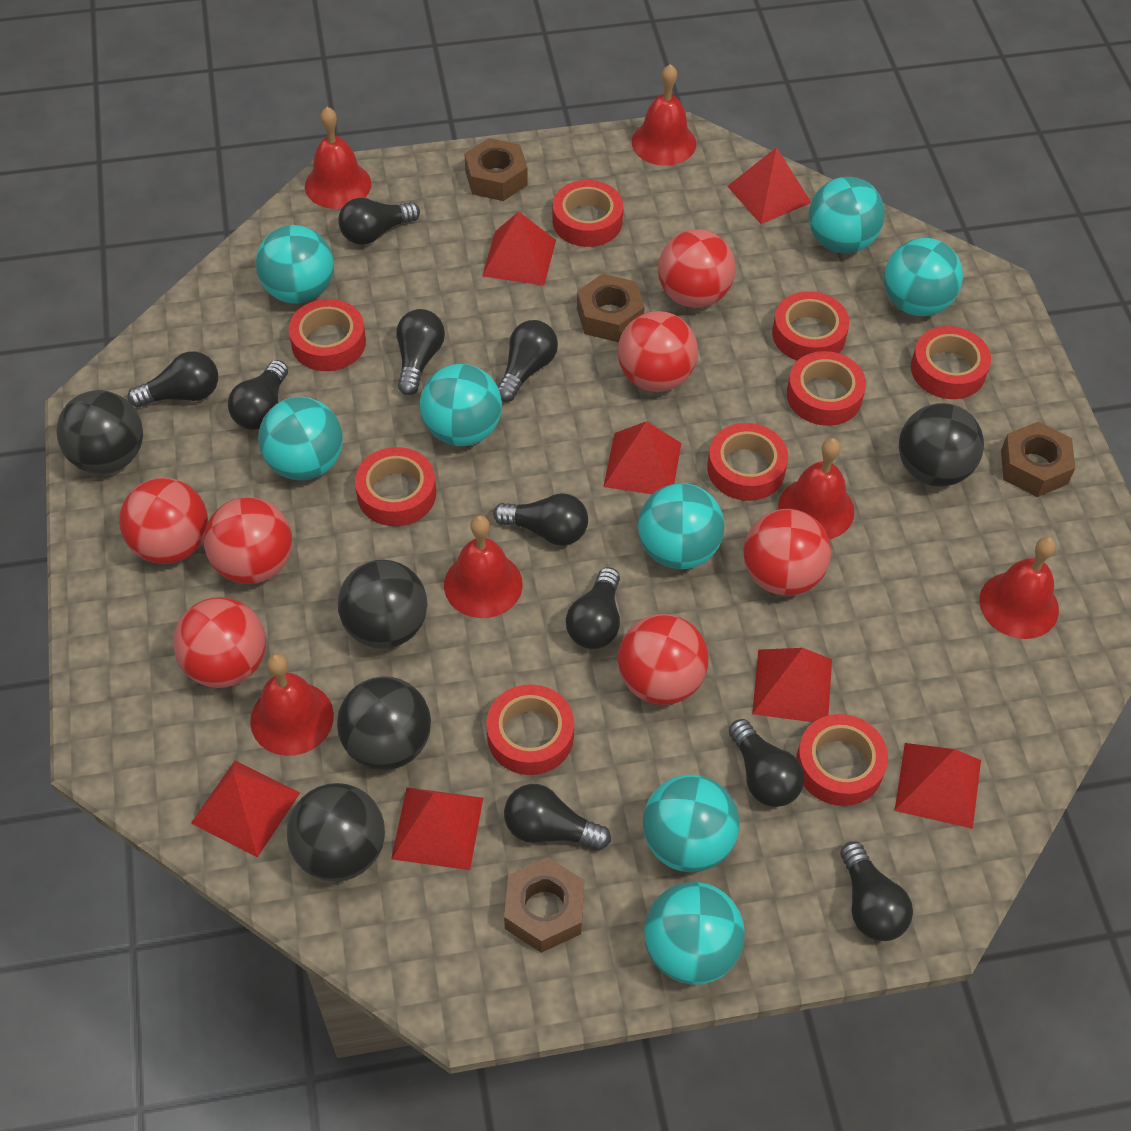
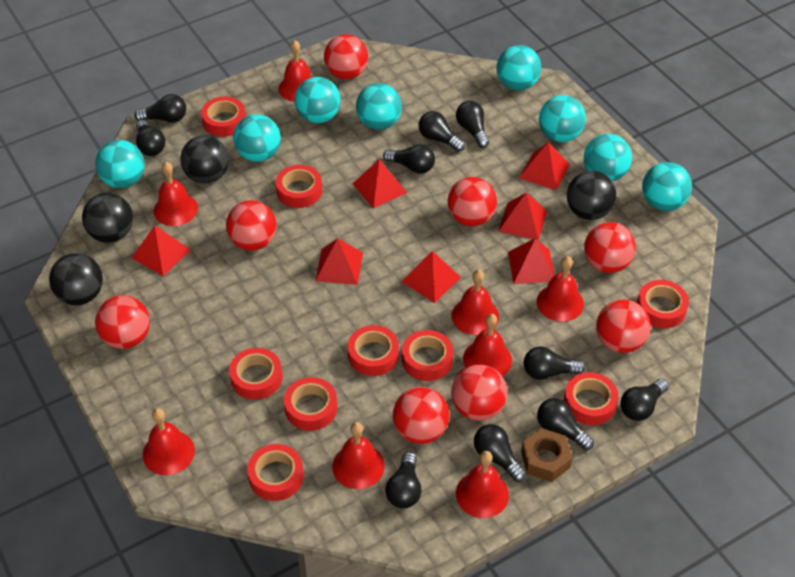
black ball: 5 -> 4
brown nut: 4 -> 1
red ball: 7 -> 8
red bell: 6 -> 8

